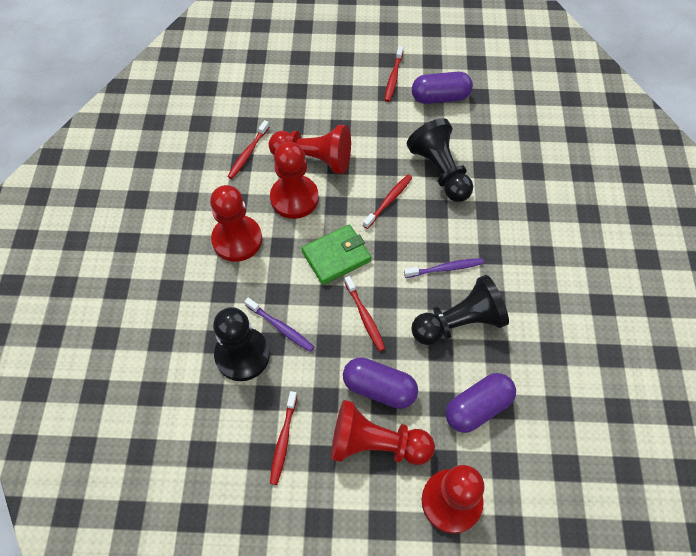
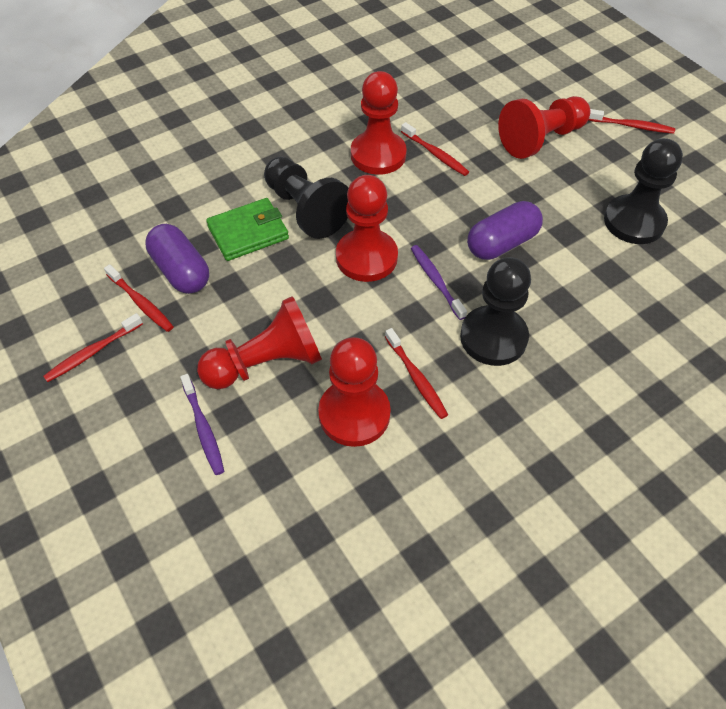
purple capsule: 3 -> 2

